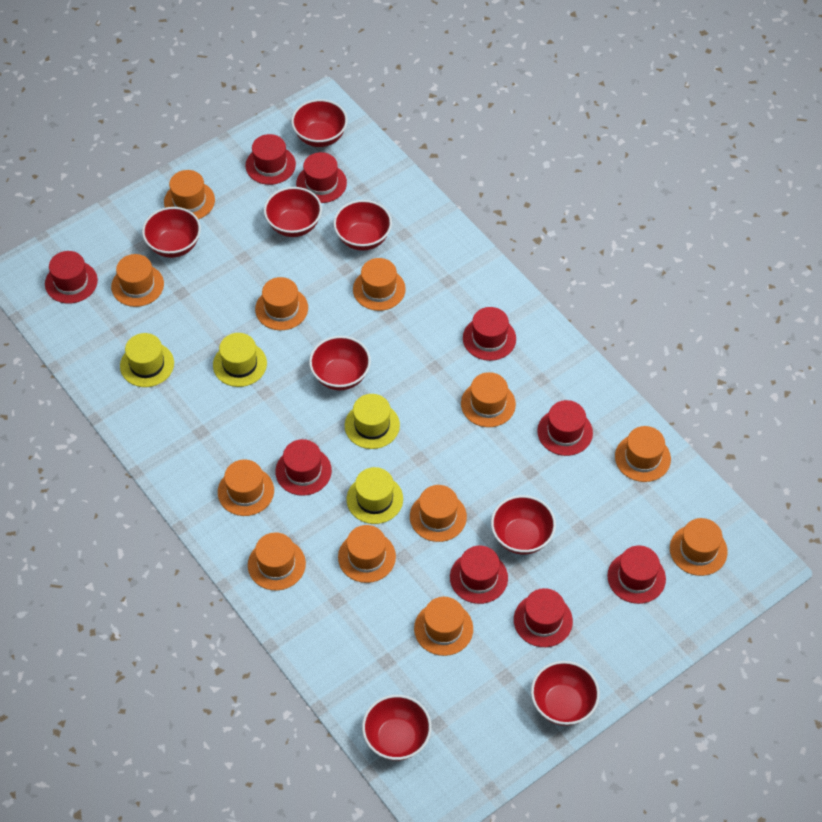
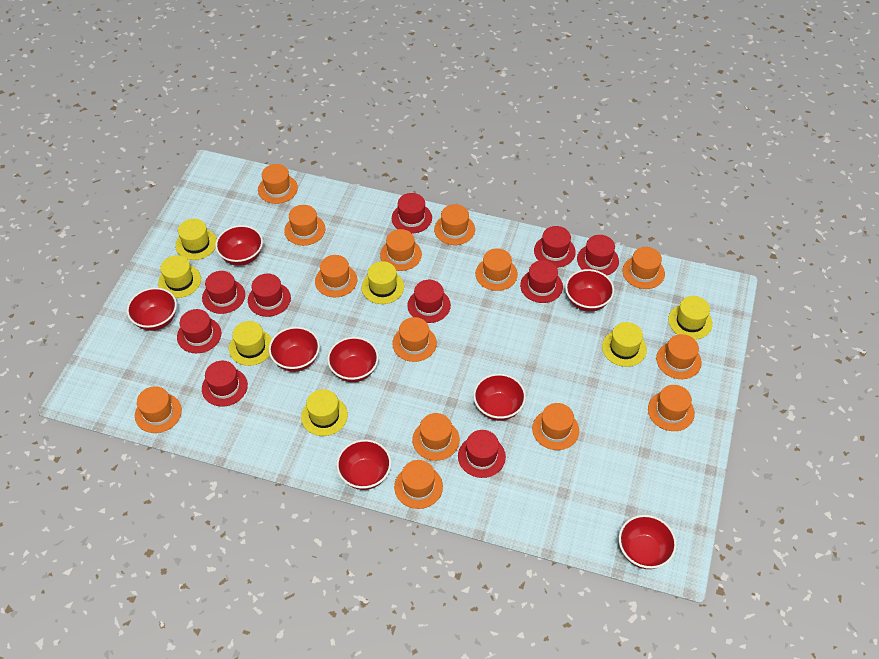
orange hat: 12 -> 14
red hat: 9 -> 10
yellow hat: 4 -> 7

